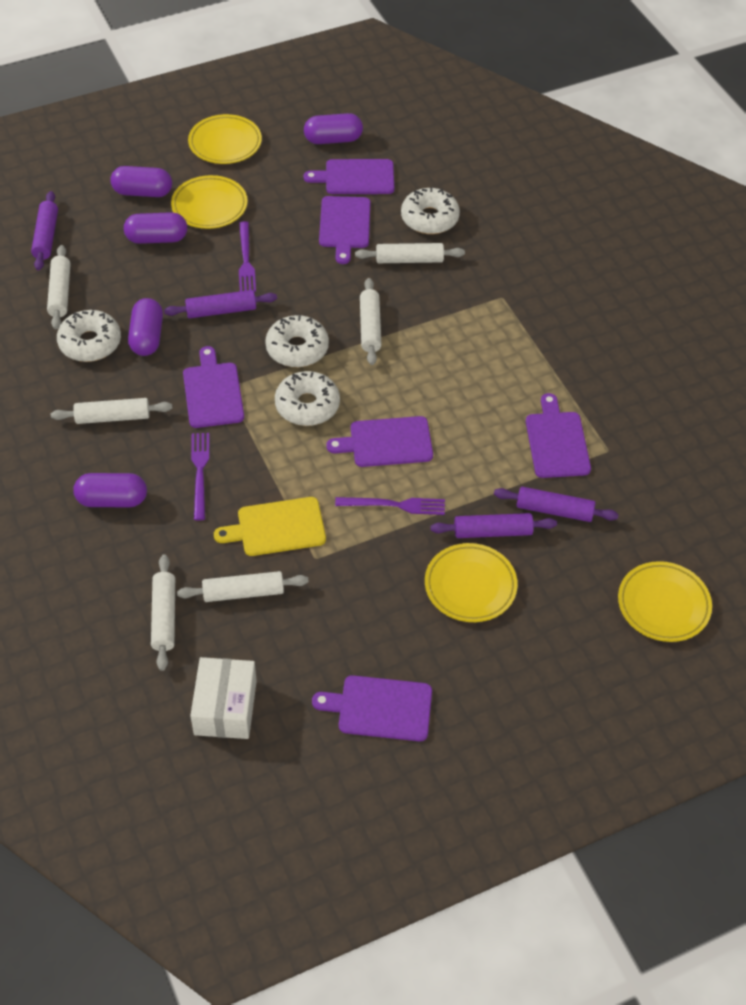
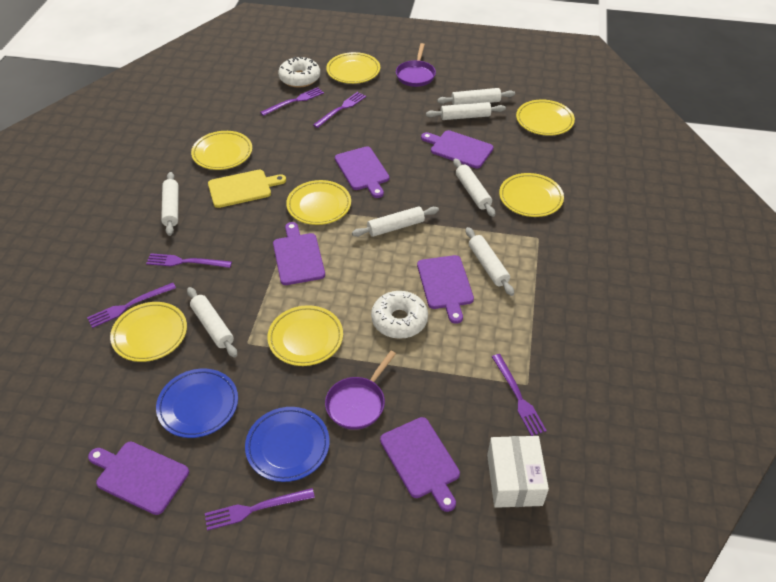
blue plate: 0 -> 2
purple capsule: 5 -> 0
purple fork: 3 -> 6
purple pan: 0 -> 2
purple rolling pin: 4 -> 0
white donut: 4 -> 2
white rolling pin: 6 -> 7
yellow plate: 4 -> 7

